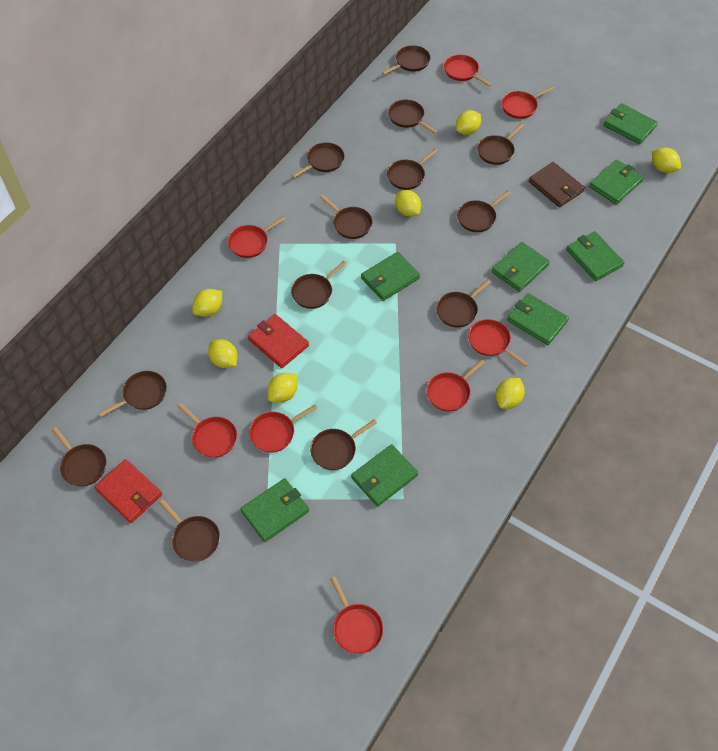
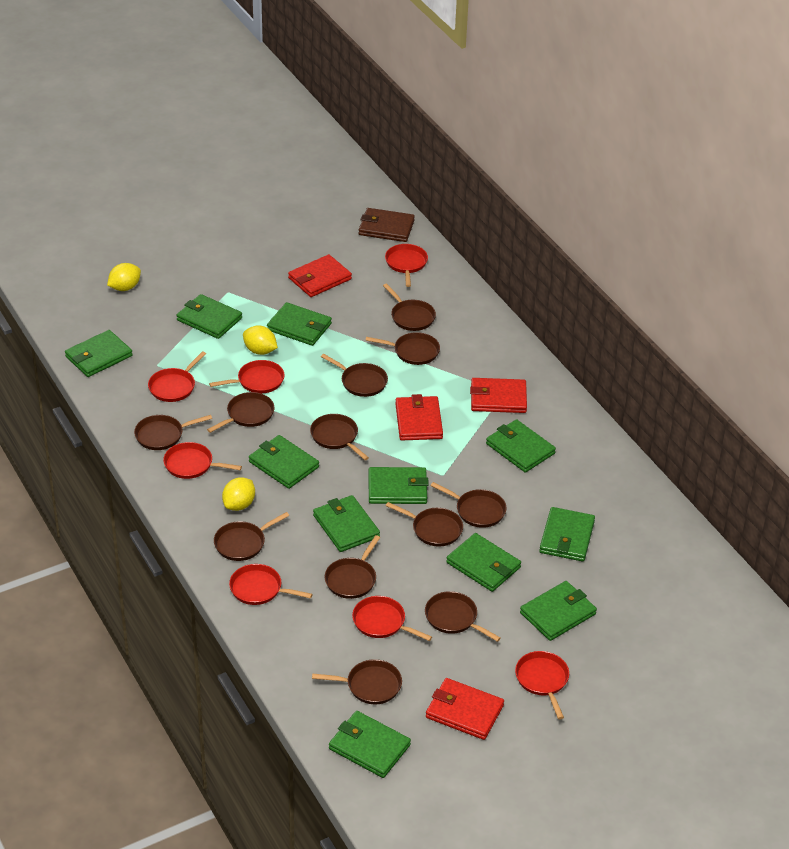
brown pan: 13 -> 12
green wallet: 8 -> 11
red pan: 8 -> 7
red wallet: 2 -> 4
yellow lemon: 7 -> 3

